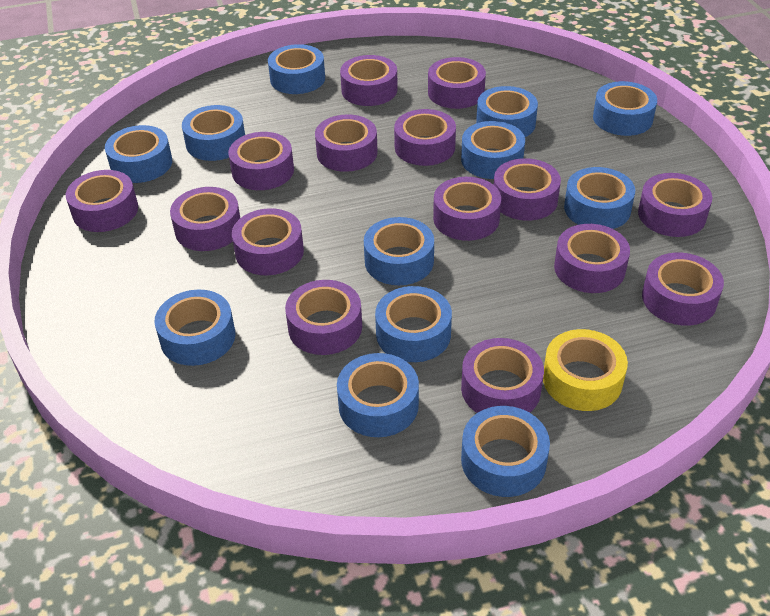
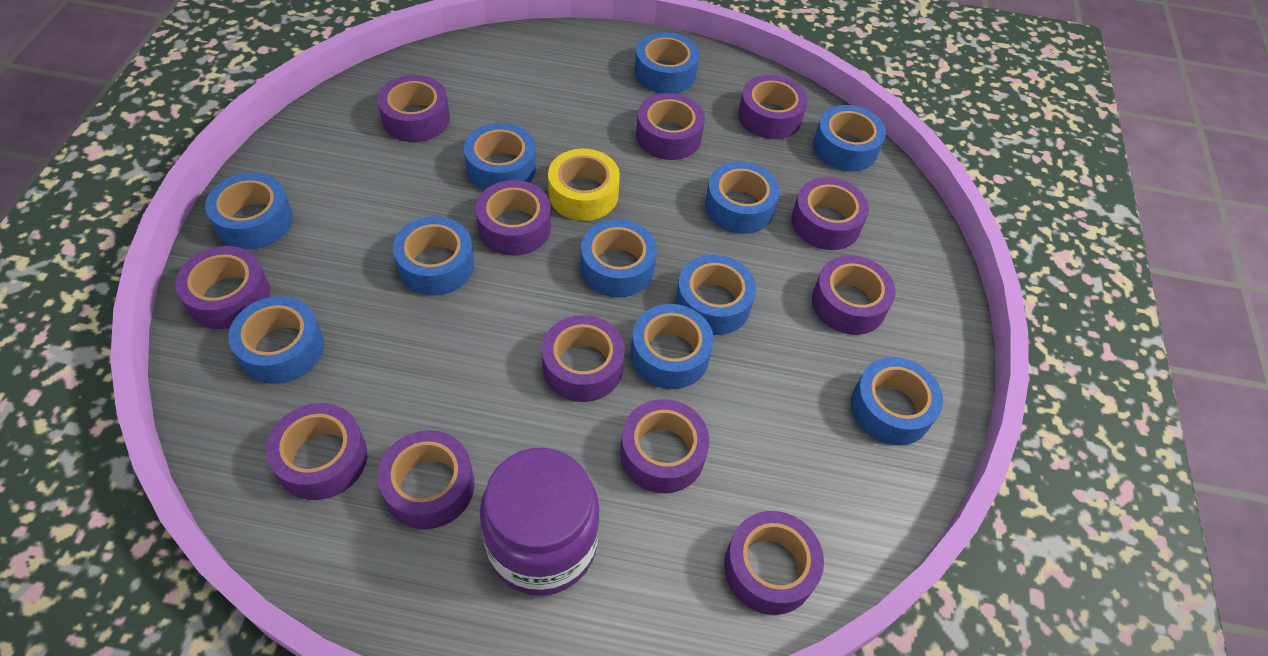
blue tape: 12 -> 11
purple jar: 0 -> 1
purple tape: 15 -> 12

